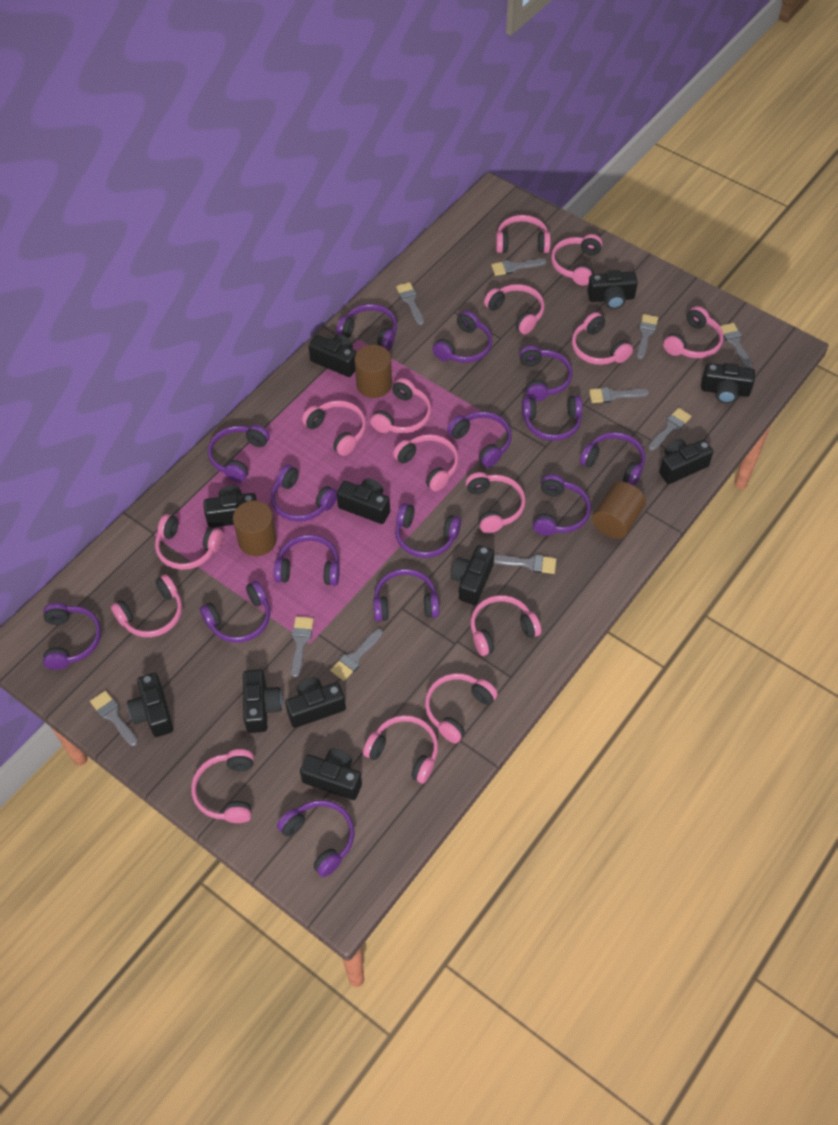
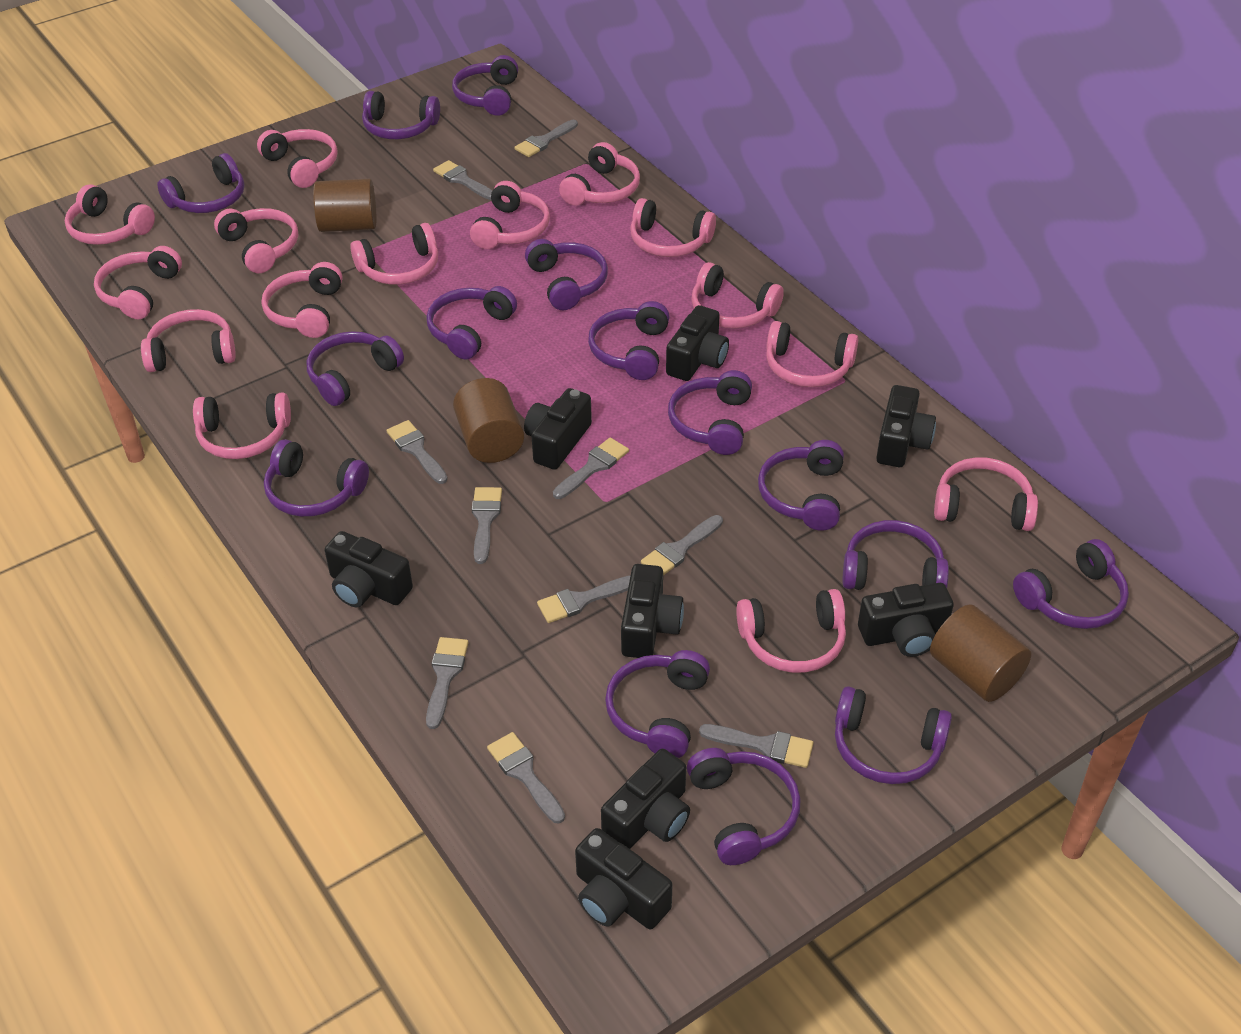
black camera: 11 -> 8

